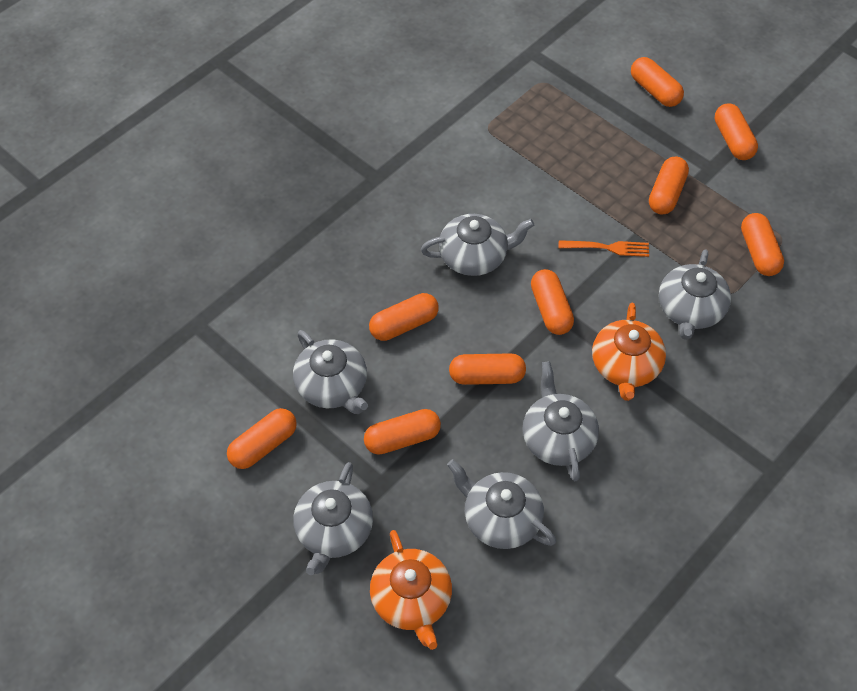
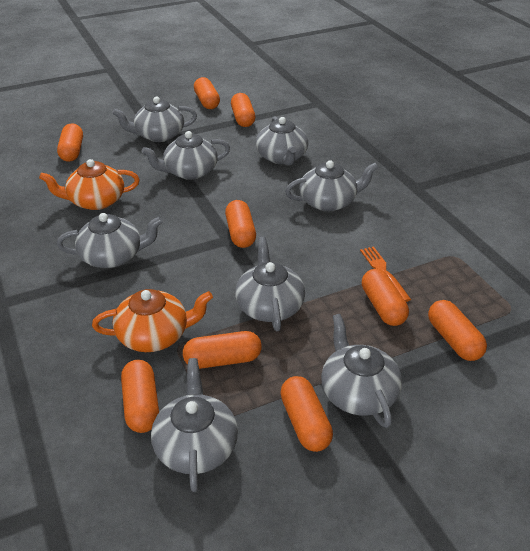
grey teapot: 6 -> 8

